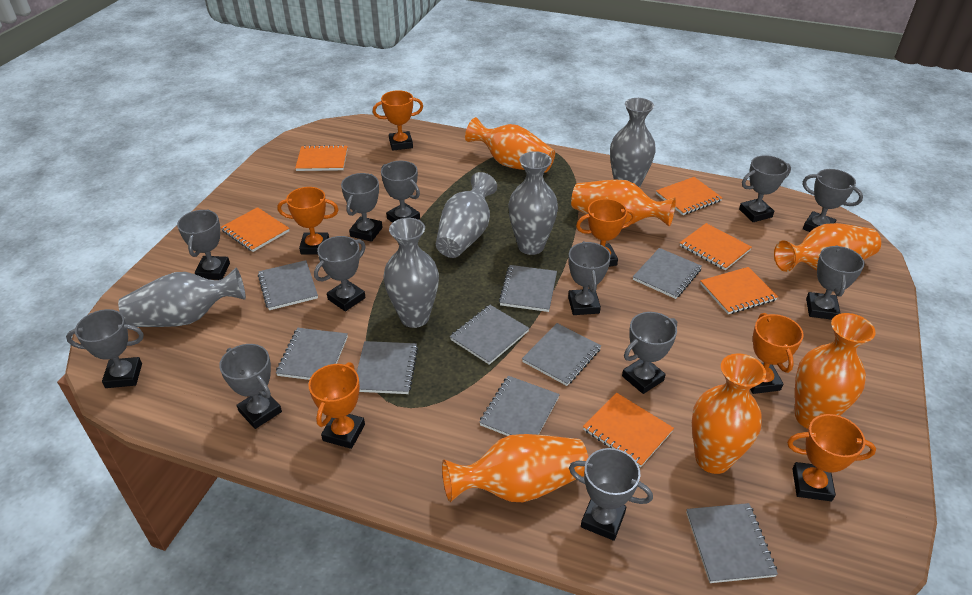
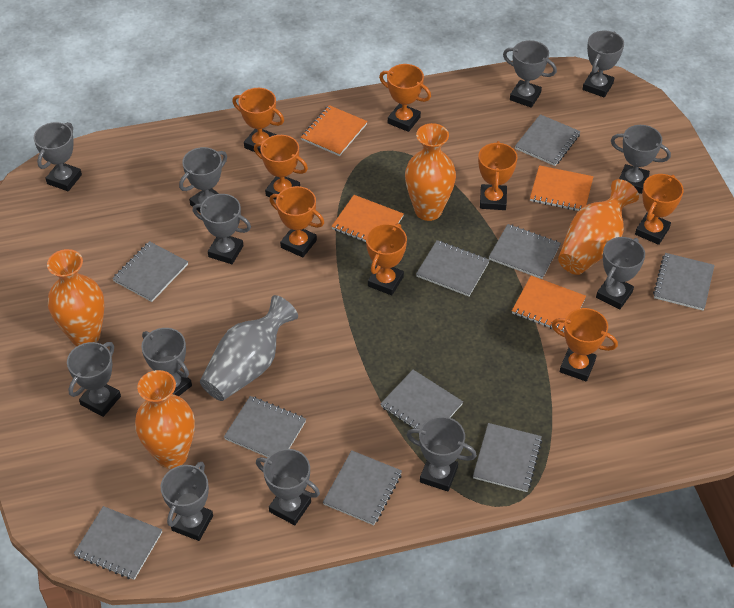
grey notebook: 9 -> 10
grey vase: 5 -> 1
orange notebook: 6 -> 4
orange trophy: 6 -> 8
orange vase: 6 -> 4

